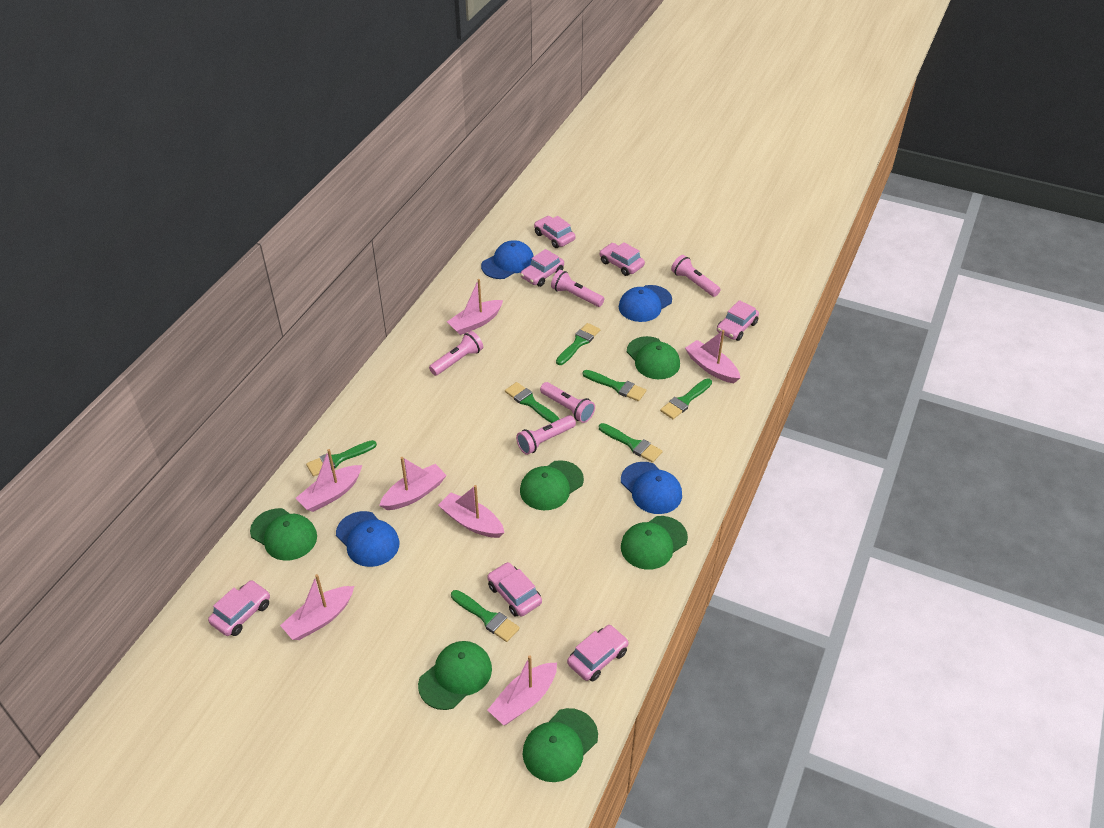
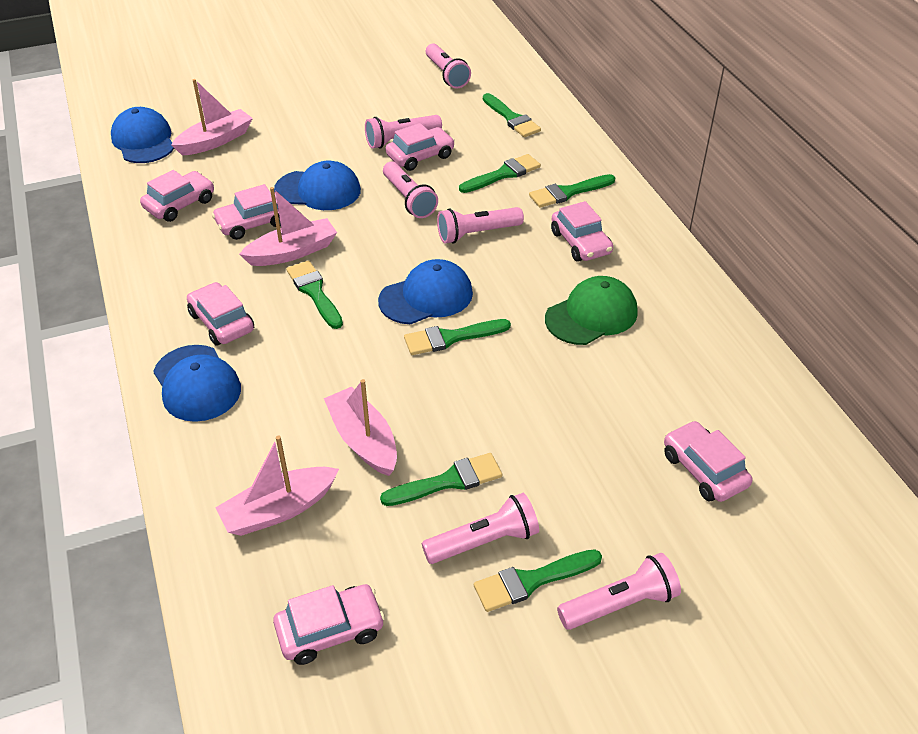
green cap: 6 -> 1
pink boat: 7 -> 4
pink flashlight: 5 -> 6

